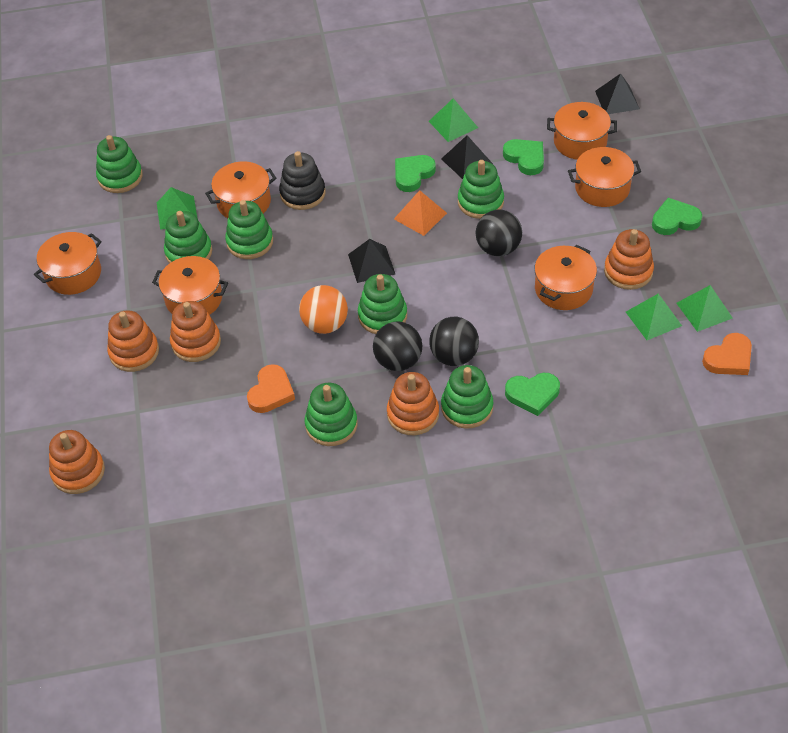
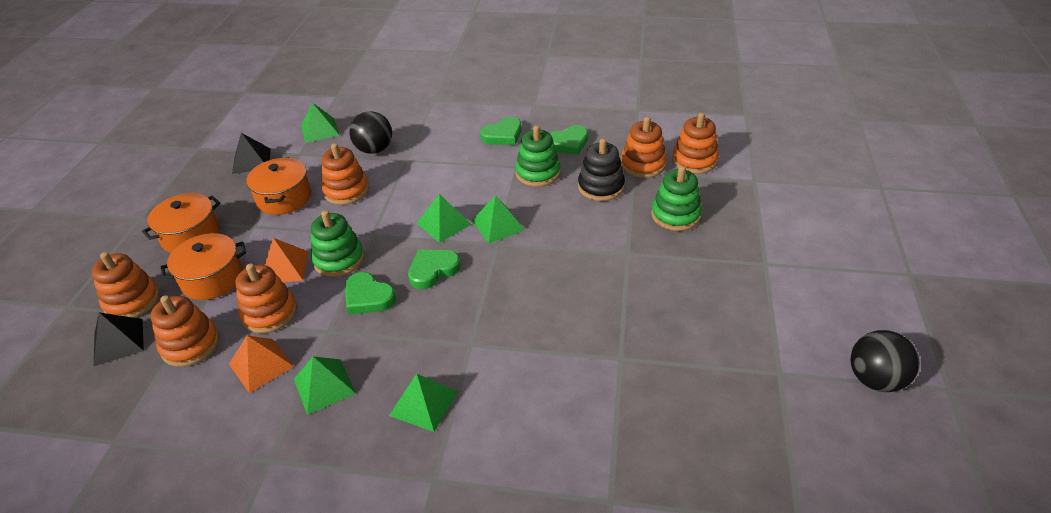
black ball: 3 -> 2
black pyramid: 3 -> 2
green pyramid: 4 -> 5
green stacking toy: 7 -> 3
orange ball: 1 -> 0
orange heart: 2 -> 0
orange pot: 6 -> 3
orange pyramid: 1 -> 2
orange stacking toy: 5 -> 6

